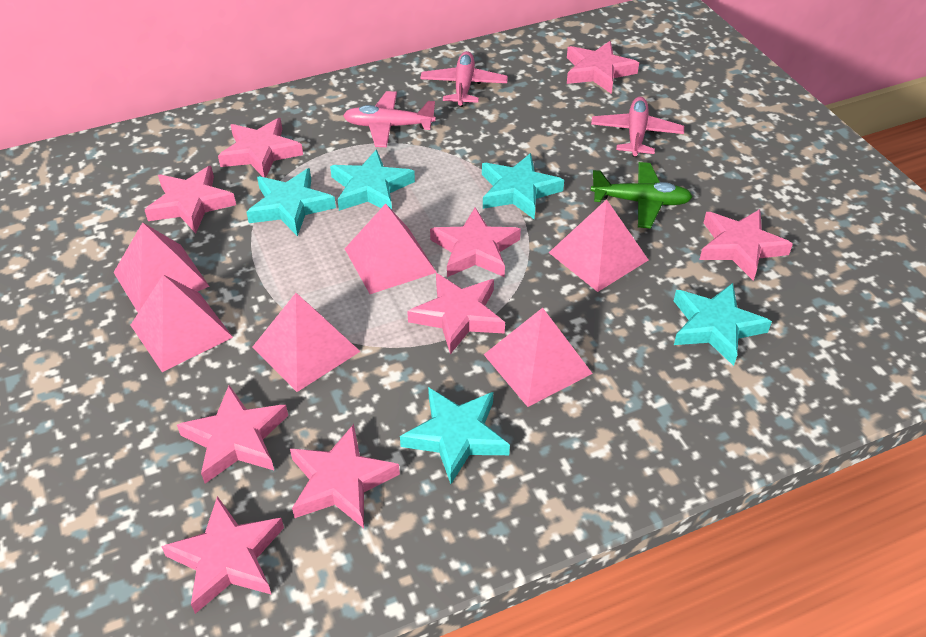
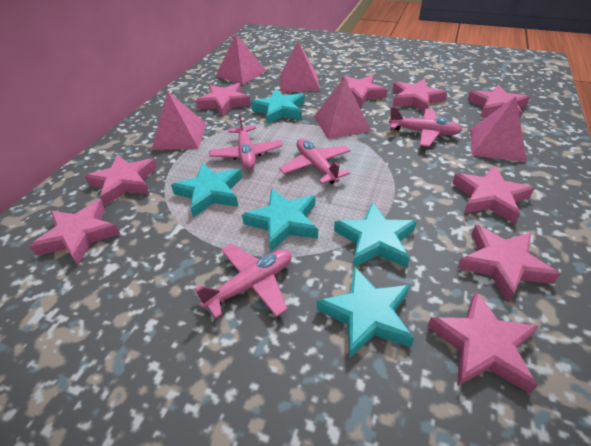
green plane: 1 -> 0
pink plane: 3 -> 4
pink pyramid: 6 -> 5

